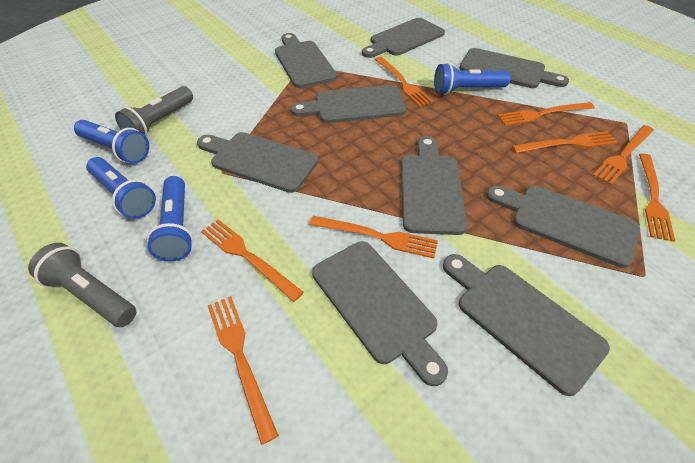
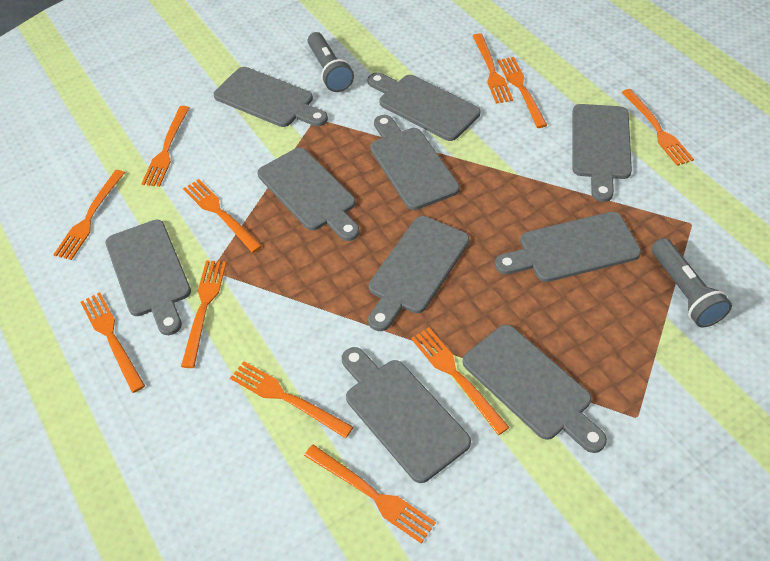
blue flashlight: 4 -> 0
grey cutting board: 9 -> 10
orange fork: 8 -> 11

